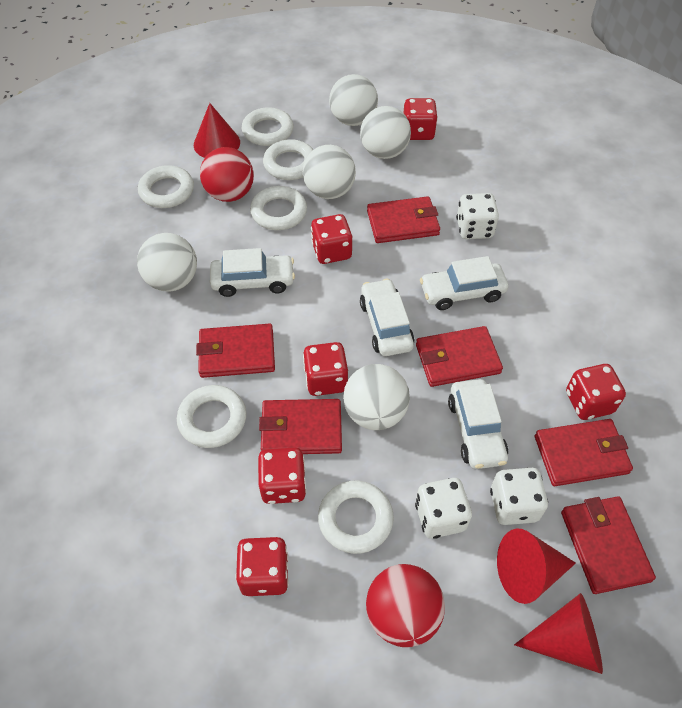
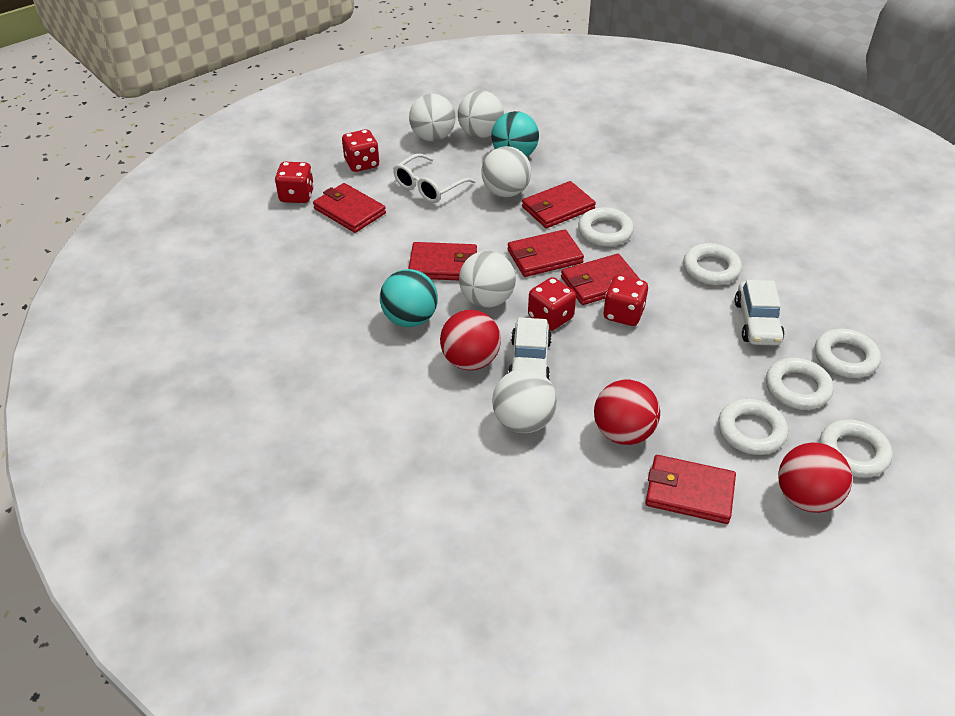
red ball: 2 -> 3
red cone: 3 -> 0
red dice: 6 -> 4
turquoise ball: 0 -> 2
white car: 4 -> 2
white dice: 3 -> 0
white glasses: 0 -> 1

